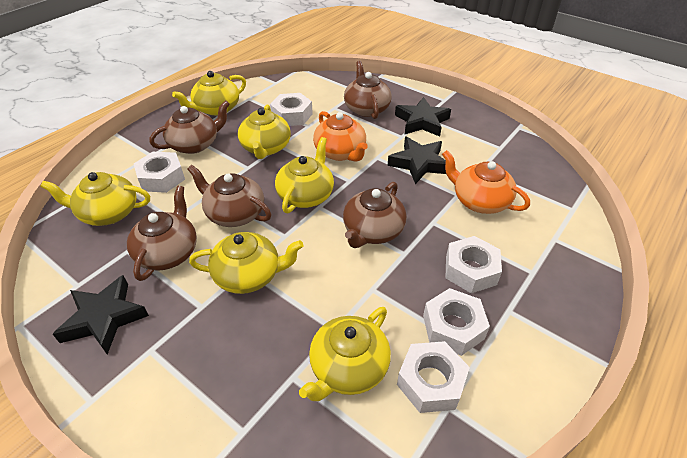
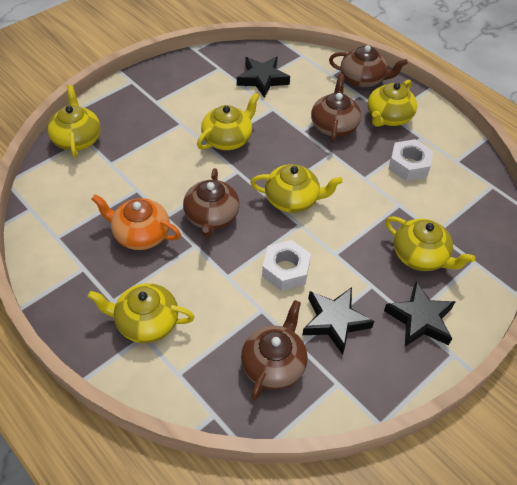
brown teapot: 5 -> 4
orange teapot: 2 -> 1
white nut: 5 -> 2

